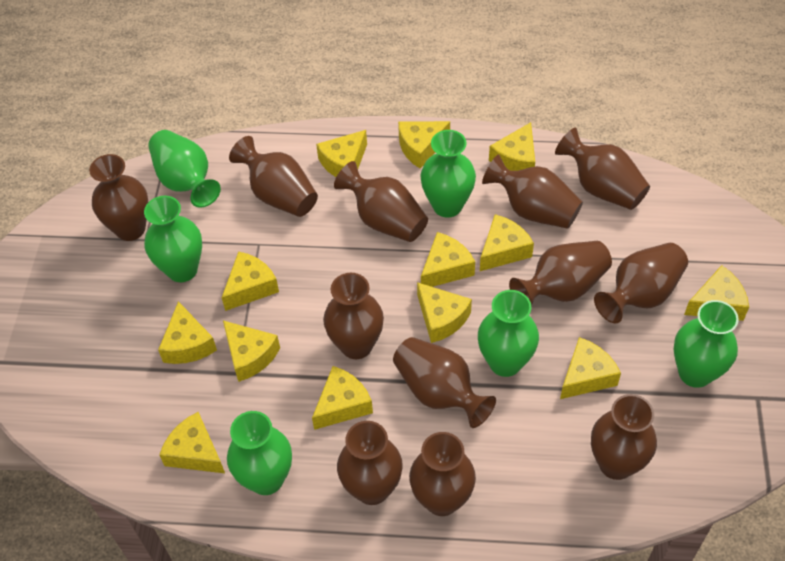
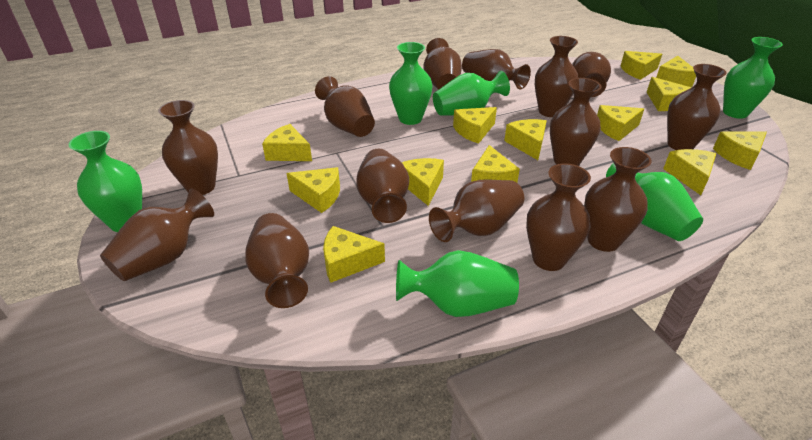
brown vase: 12 -> 14

